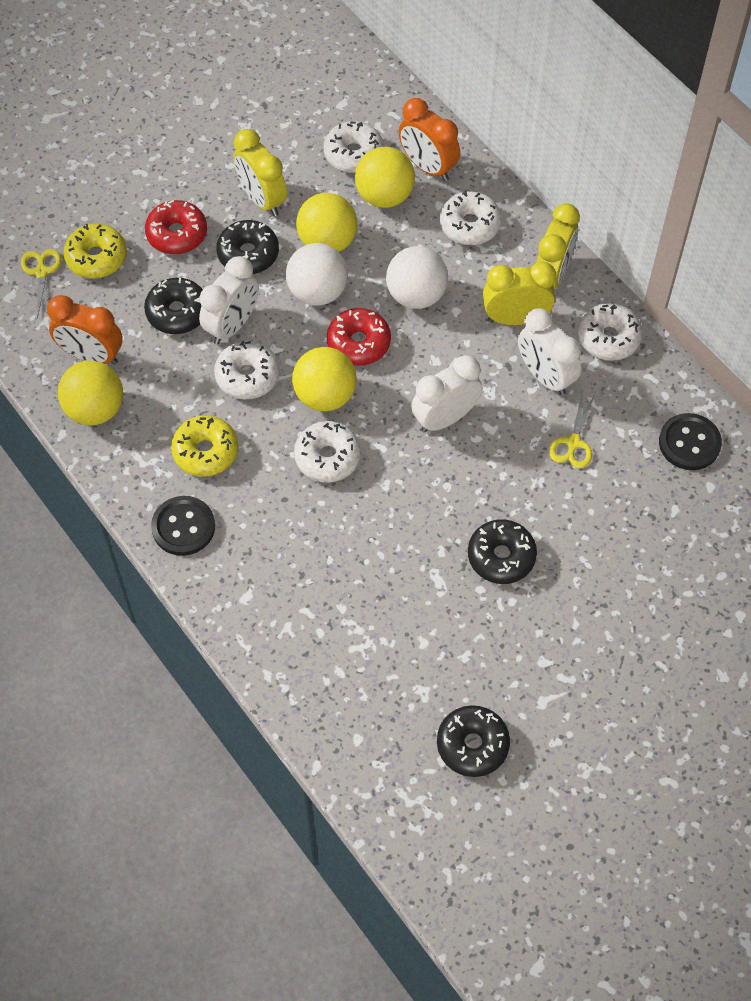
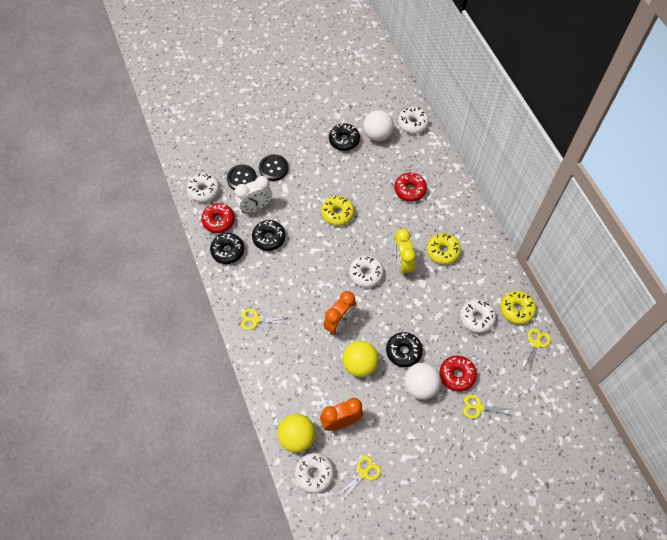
red donut: 2 -> 3
white clock: 3 -> 1
yellow ball: 4 -> 2
yellow clock: 3 -> 1
yellow donut: 2 -> 3
yellow scissors: 2 -> 4

